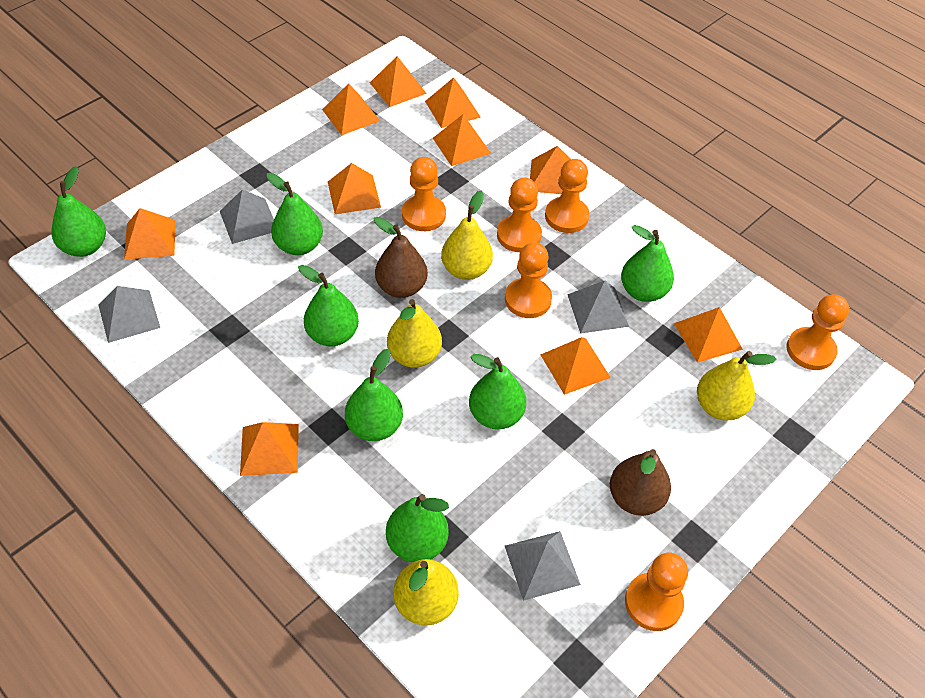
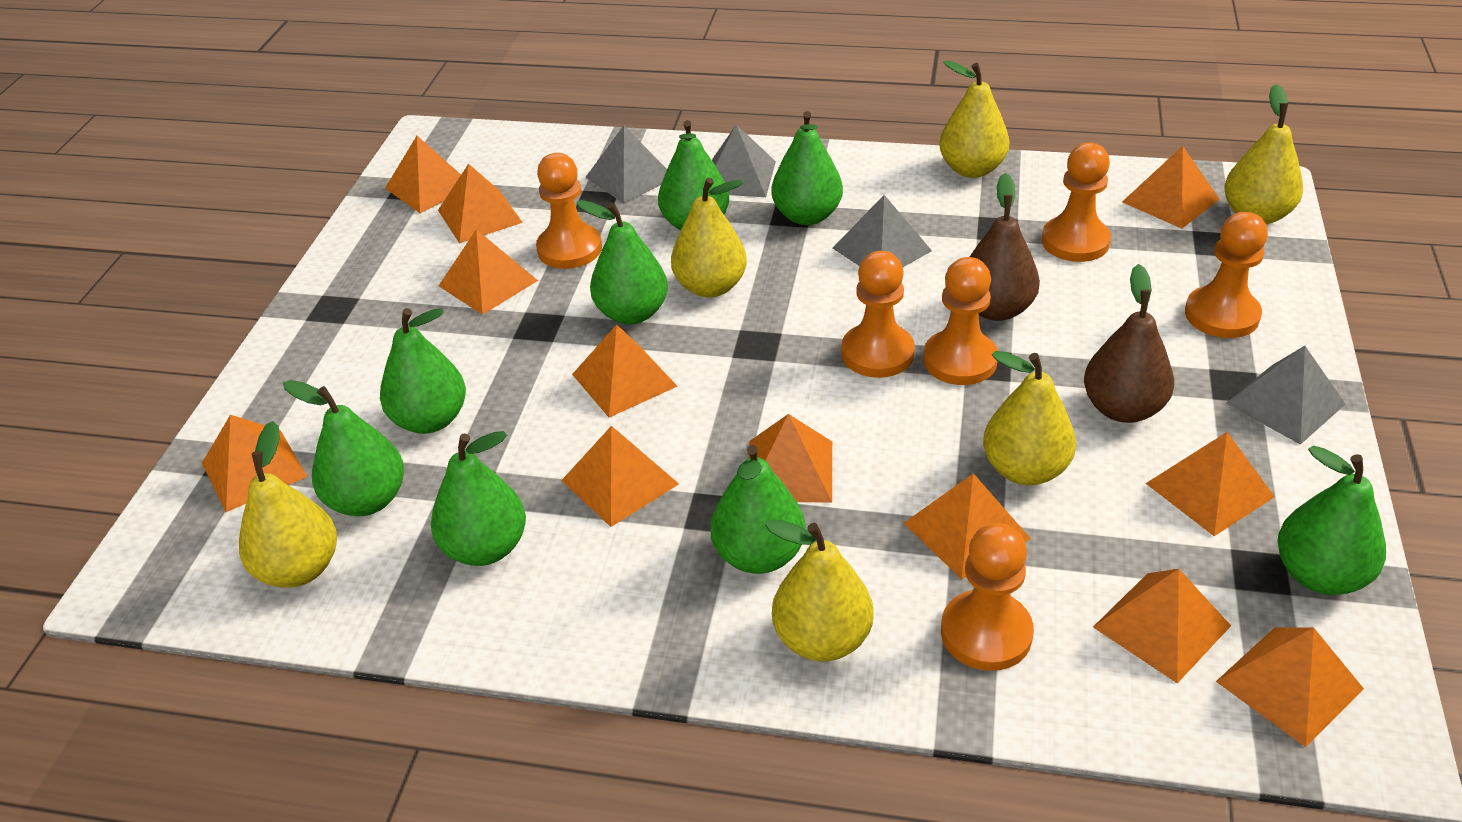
green pear: 7 -> 8
orange pyramid: 10 -> 12
yellow pear: 4 -> 6

